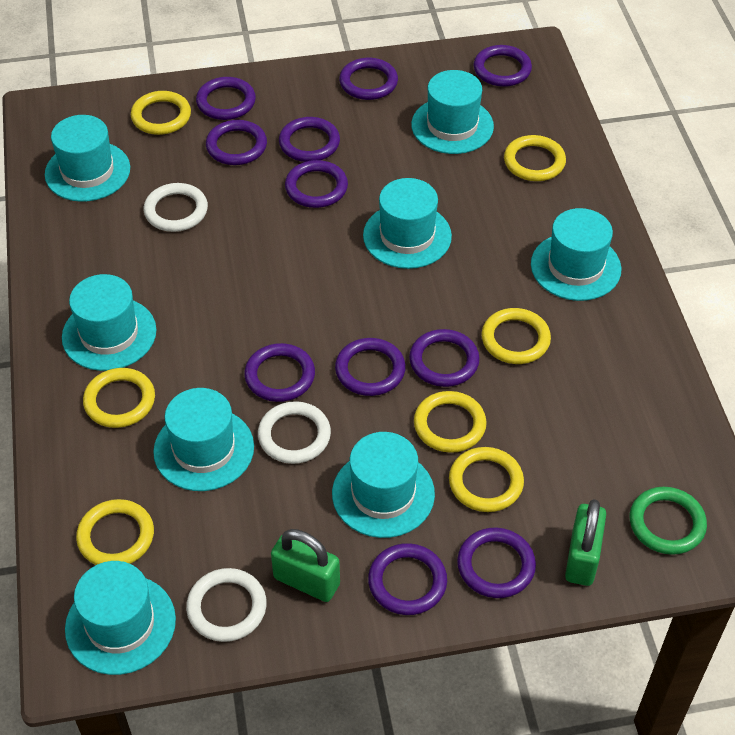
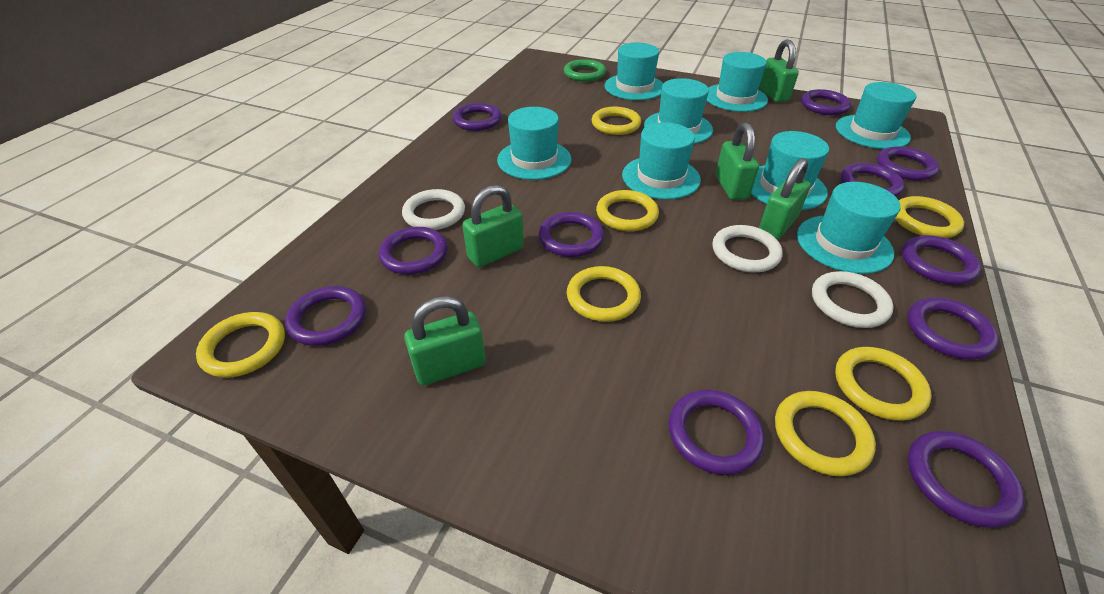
green padlock: 2 -> 5

